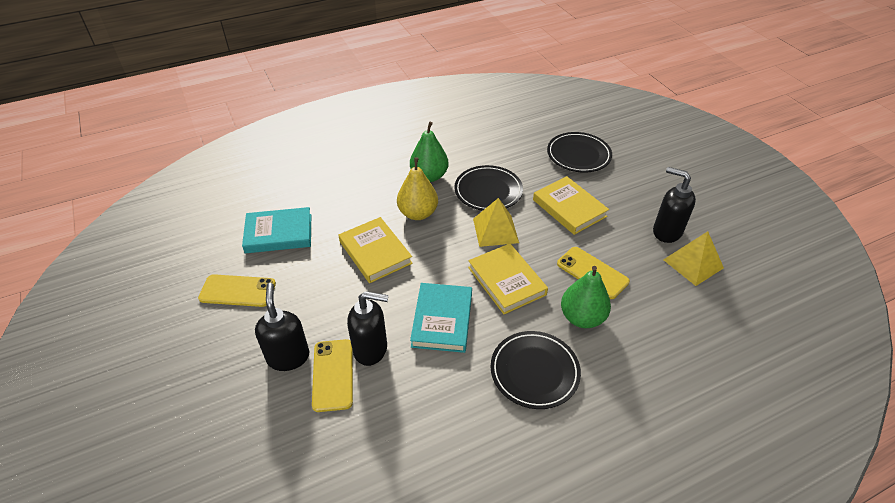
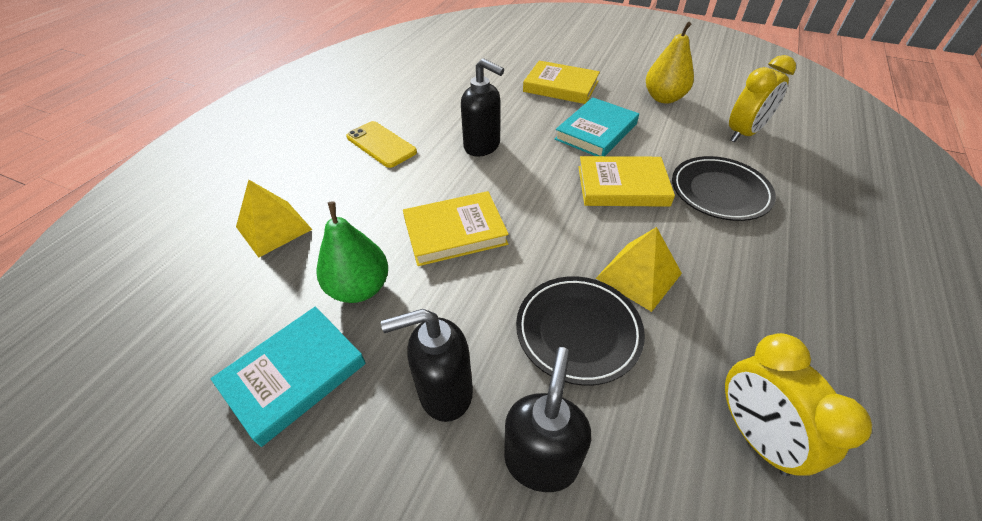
black plate: 3 -> 2
green pear: 2 -> 1
yellow clock: 0 -> 2
yellow phone: 3 -> 1

